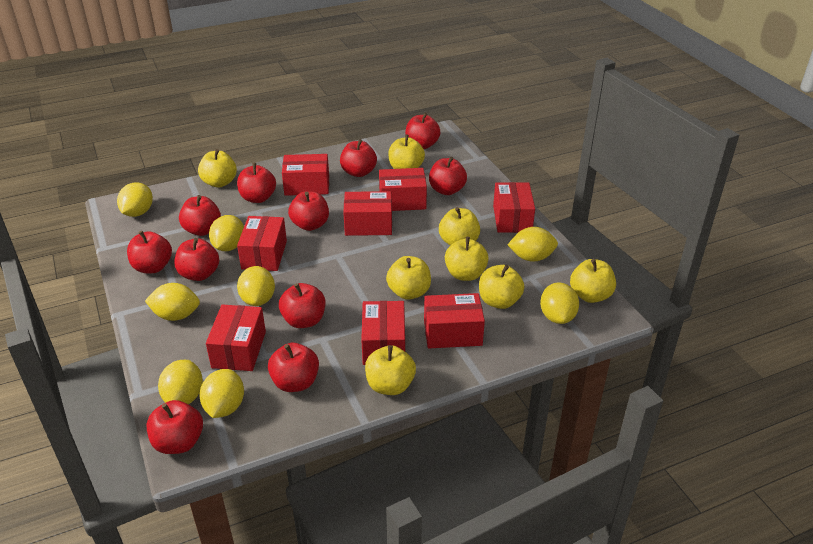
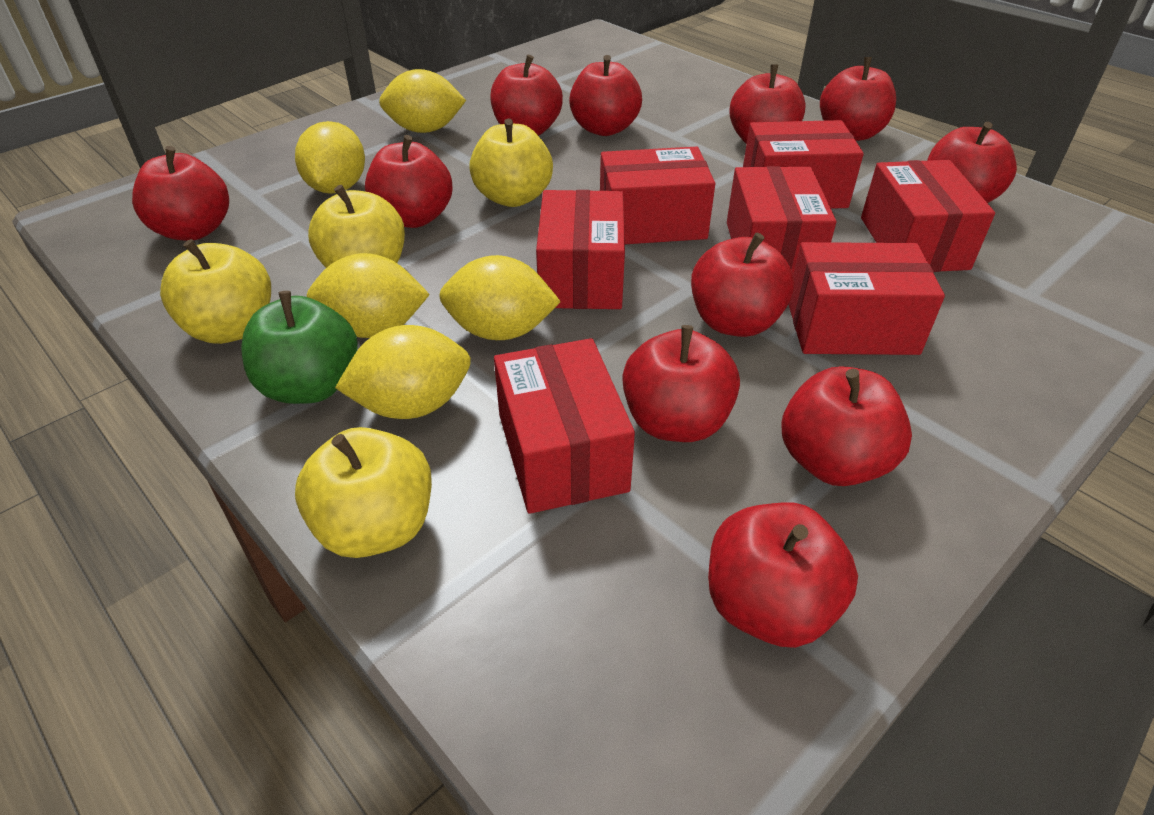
green apple: 0 -> 1
red box: 8 -> 7
yellow apple: 8 -> 4
yellow lemon: 8 -> 5

